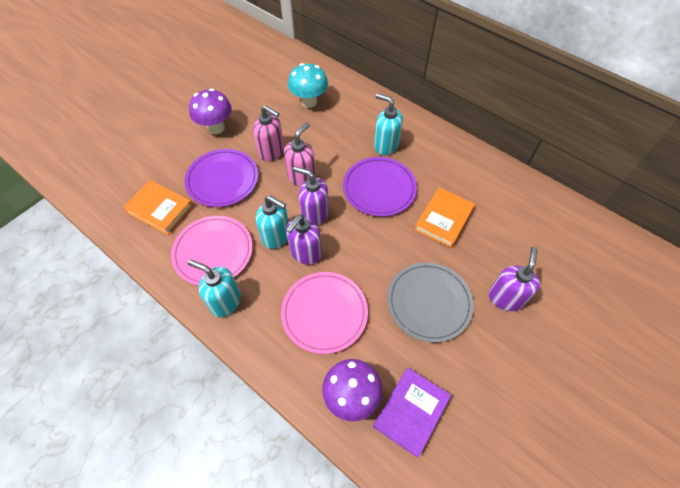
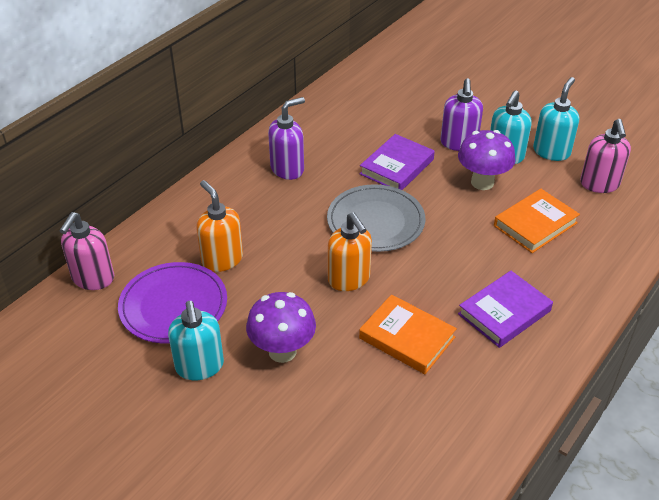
orange soap dispenser: 0 -> 2
pink plate: 2 -> 0
purple book: 1 -> 2
purple plate: 2 -> 1
purple soap dispenser: 3 -> 2
turquoise mushroom: 1 -> 0

